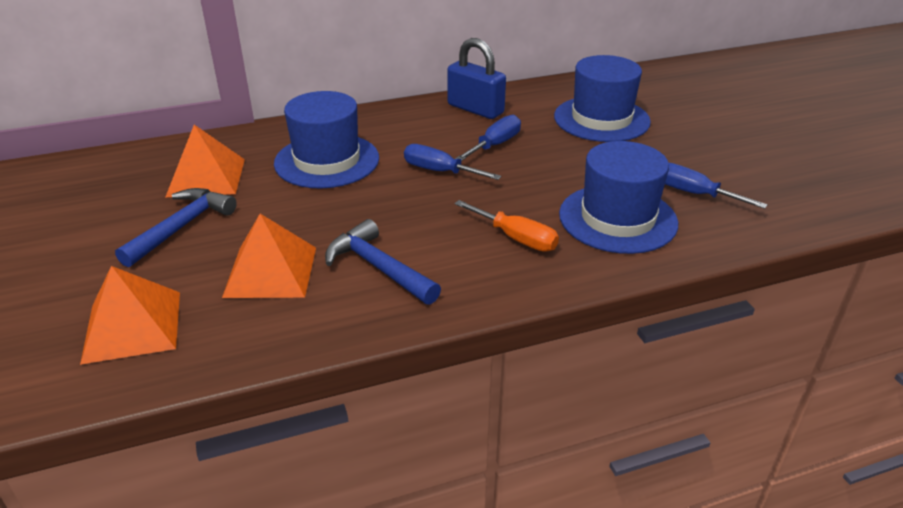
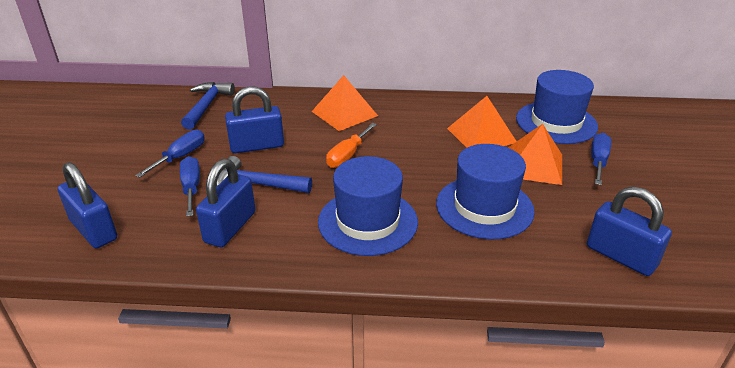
blue padlock: 1 -> 4

